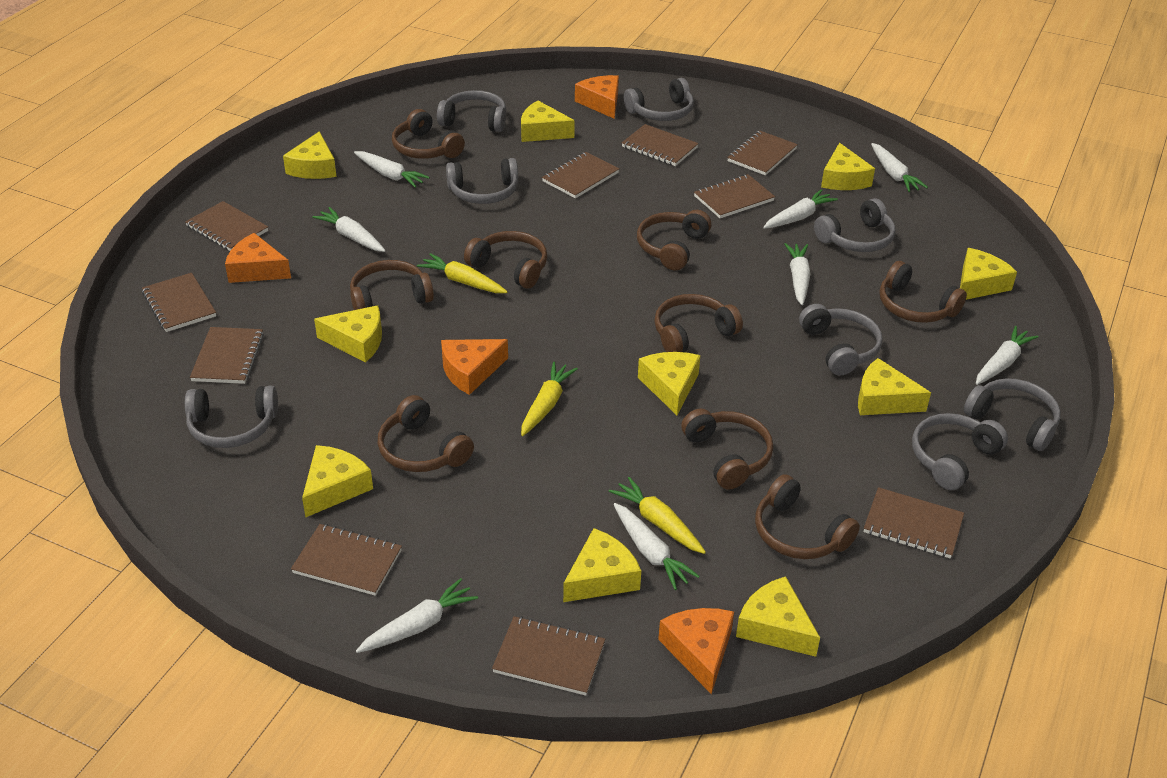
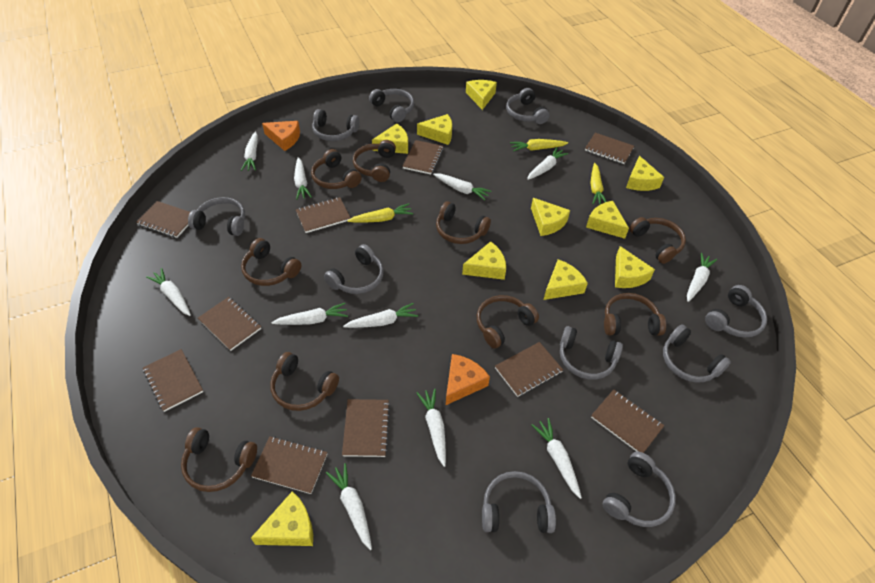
grey headphones: 8 -> 10
orange cheese: 4 -> 2
white carrot: 8 -> 11

